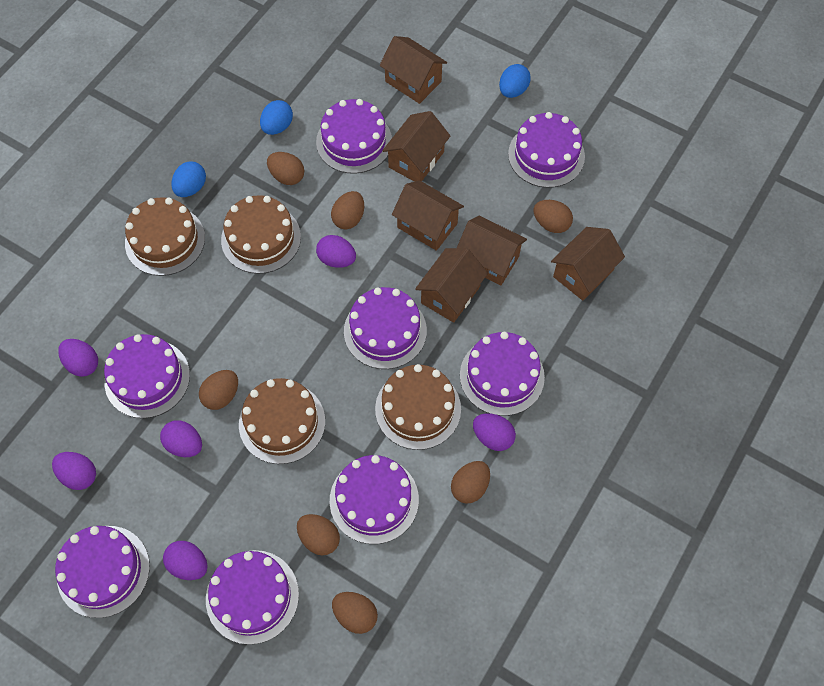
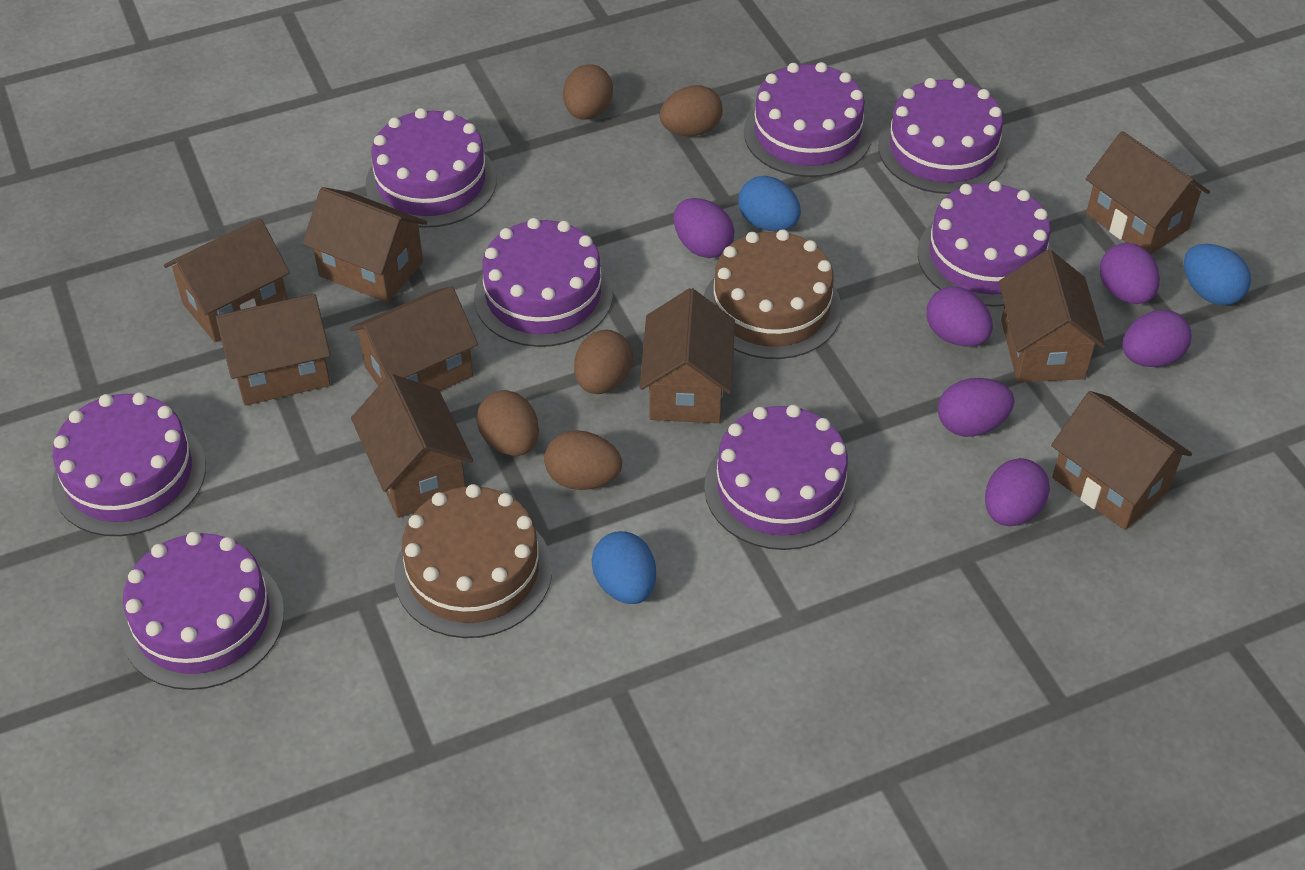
brown cake: 4 -> 2
brown egg: 7 -> 5
brown house: 6 -> 9

